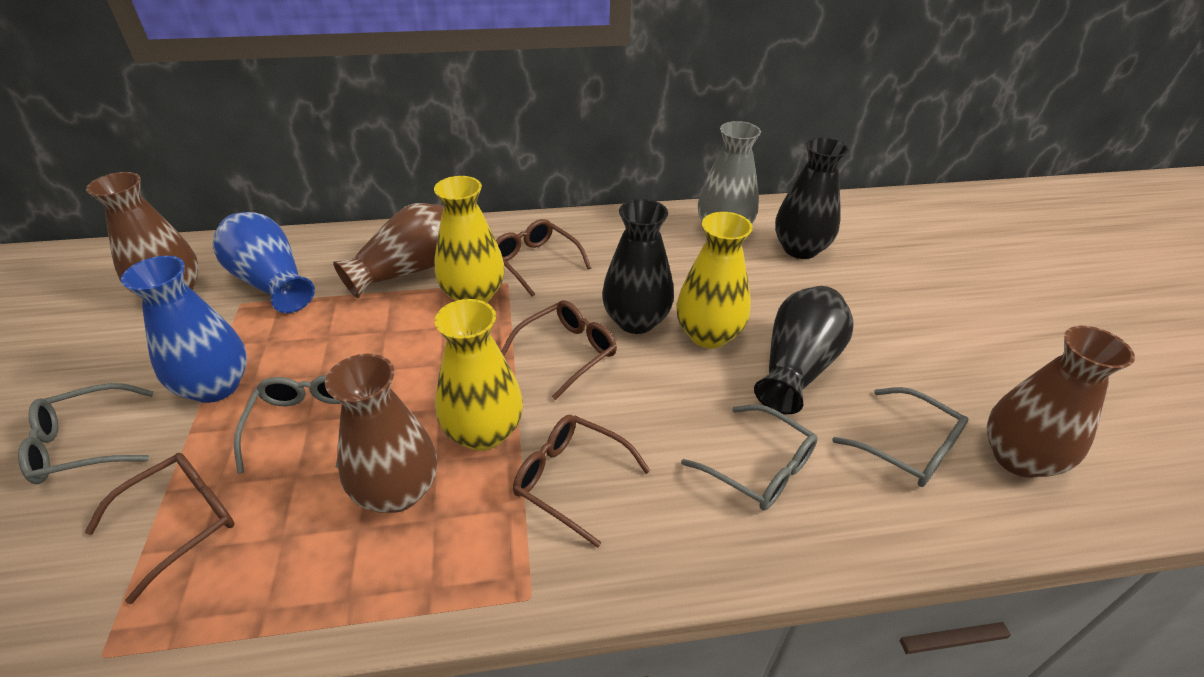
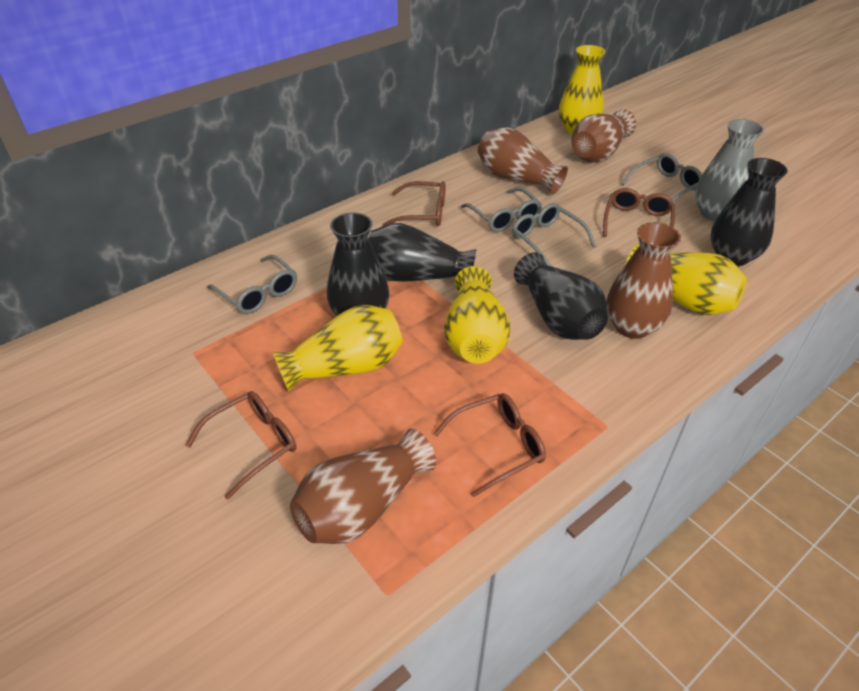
black vase: 3 -> 4
blue vase: 2 -> 0
yellow vase: 3 -> 4

